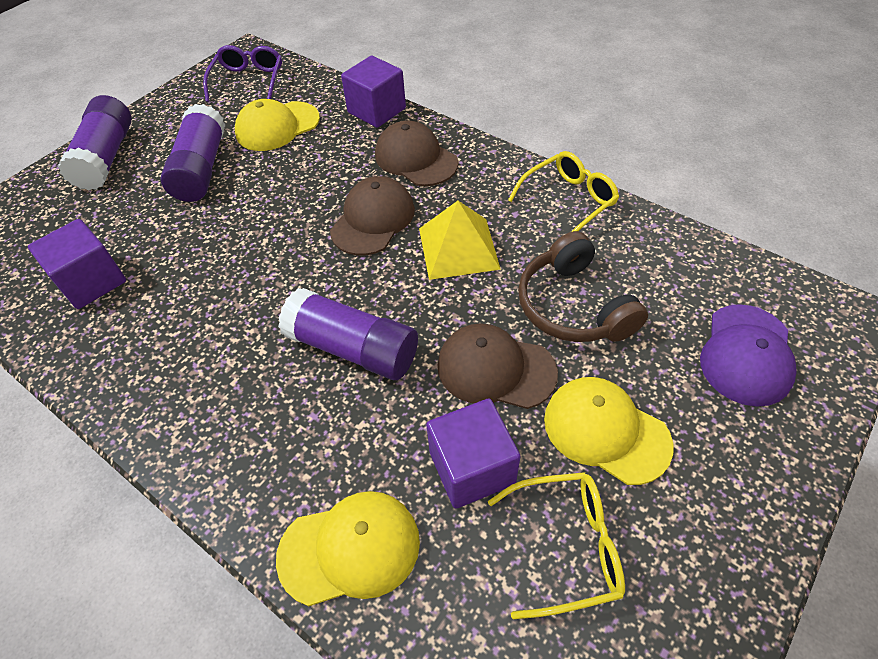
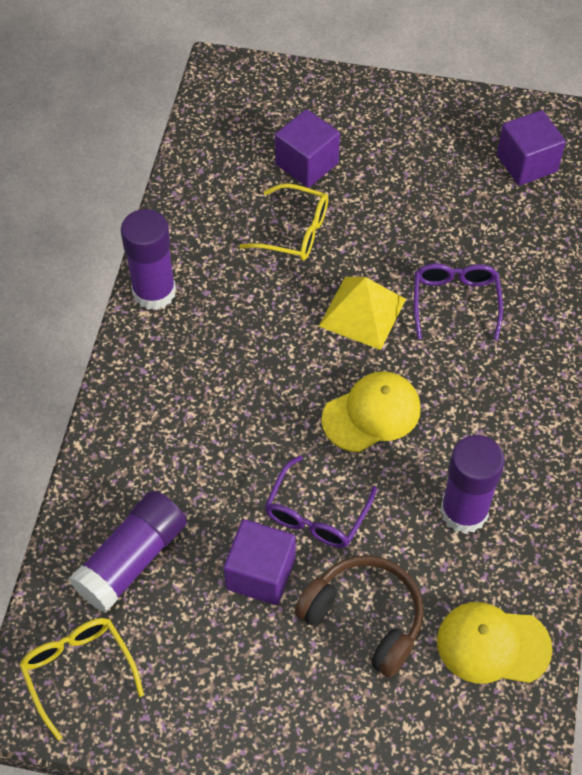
brown cap: 3 -> 0
purple cap: 1 -> 0
purple glasses: 1 -> 2
yellow cap: 3 -> 2

